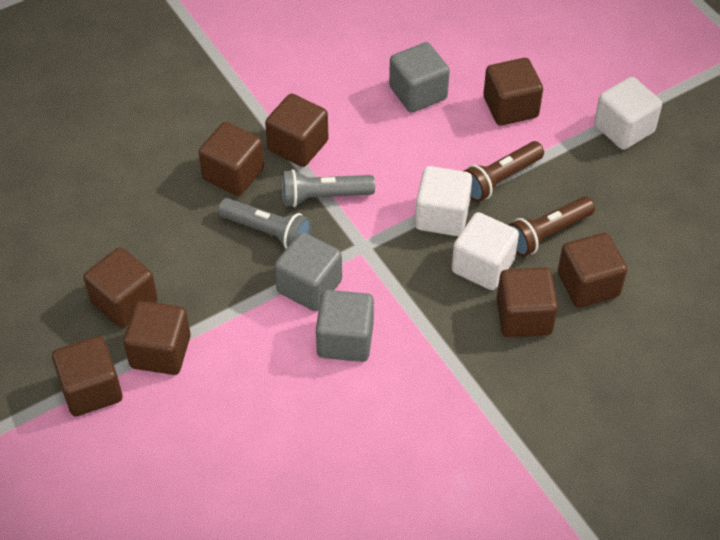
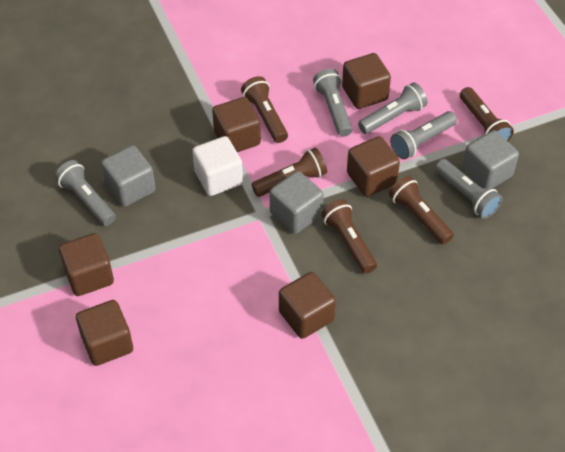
brown cube: 8 -> 6
brown flashlight: 2 -> 5
grey flashlight: 2 -> 5
white cube: 3 -> 1

